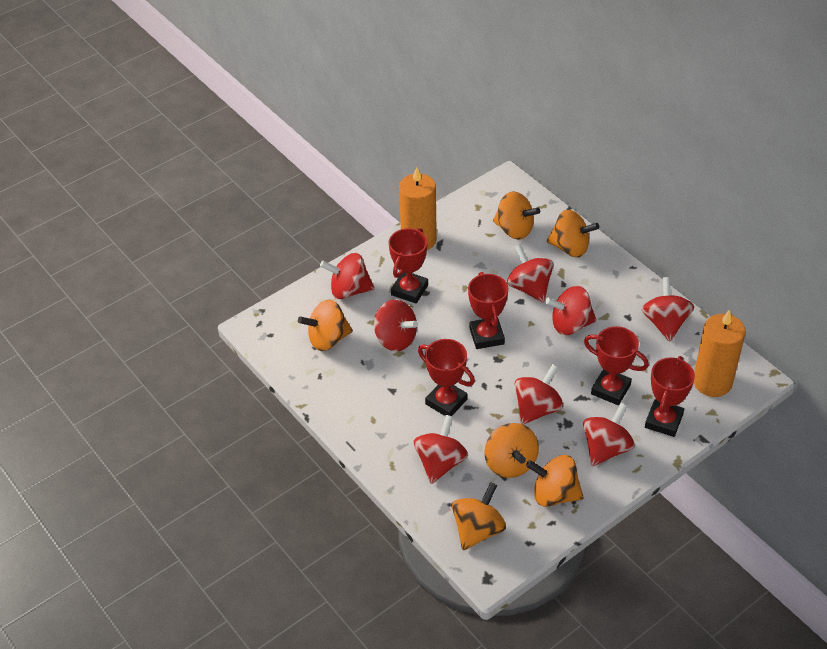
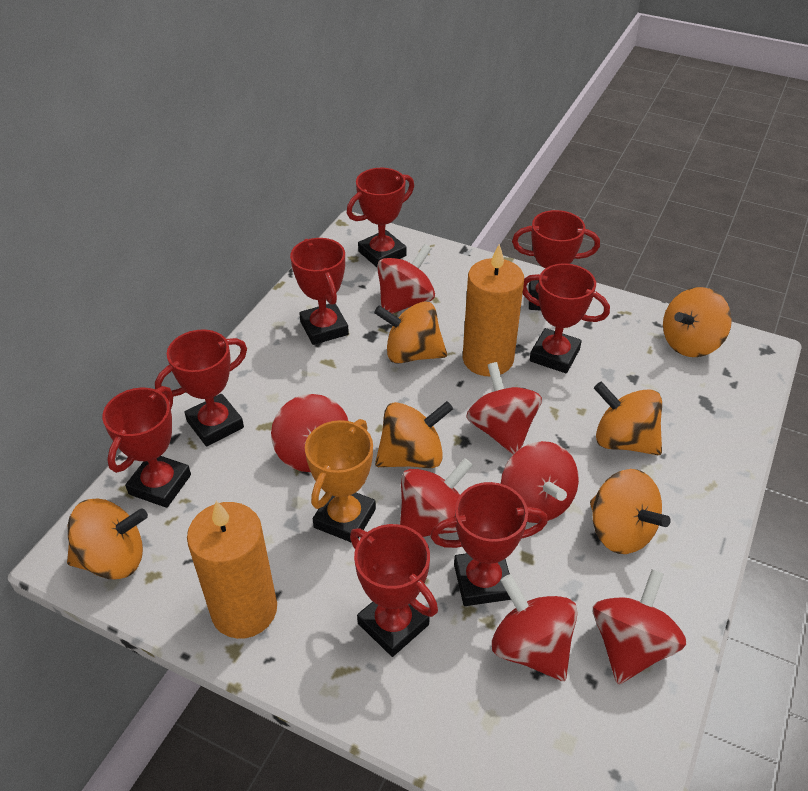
orange trophy: 0 -> 1
red spinning top: 8 -> 7
red trophy: 5 -> 8

